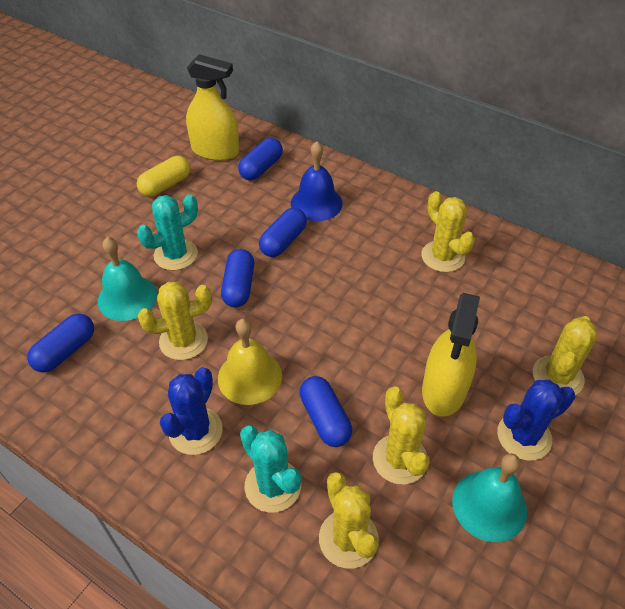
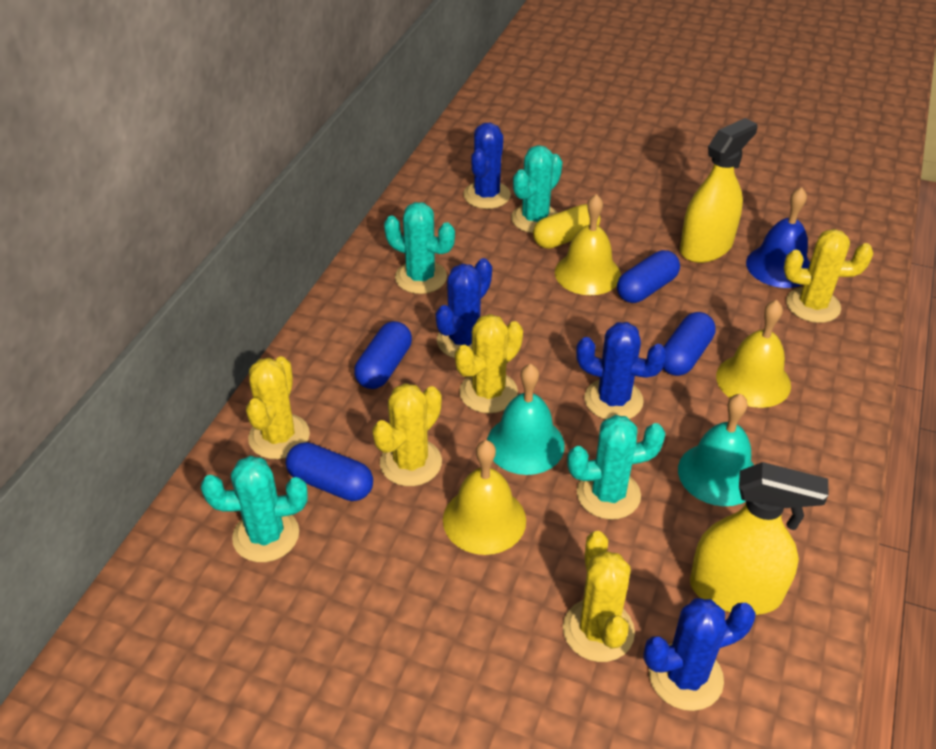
blue cactus: 2 -> 4
blue capsule: 5 -> 4
turquoise cactus: 2 -> 4
yellow bell: 1 -> 3

